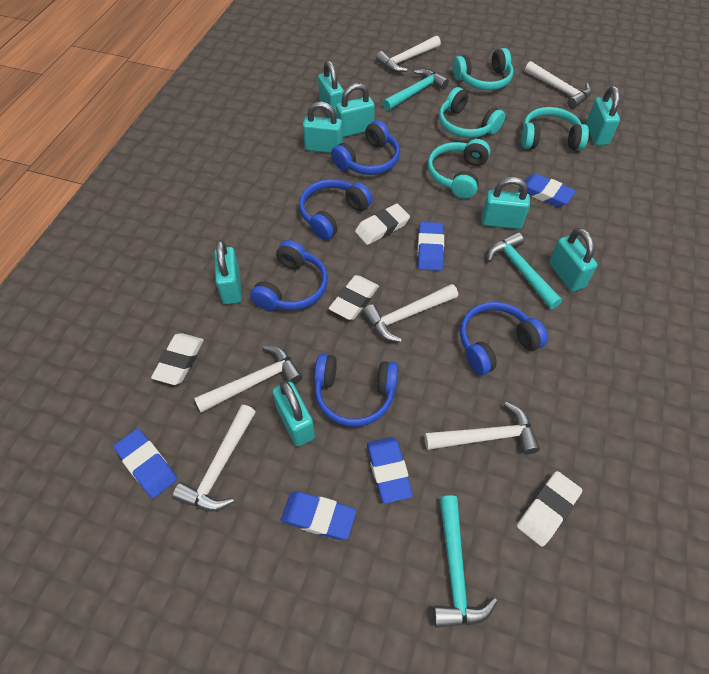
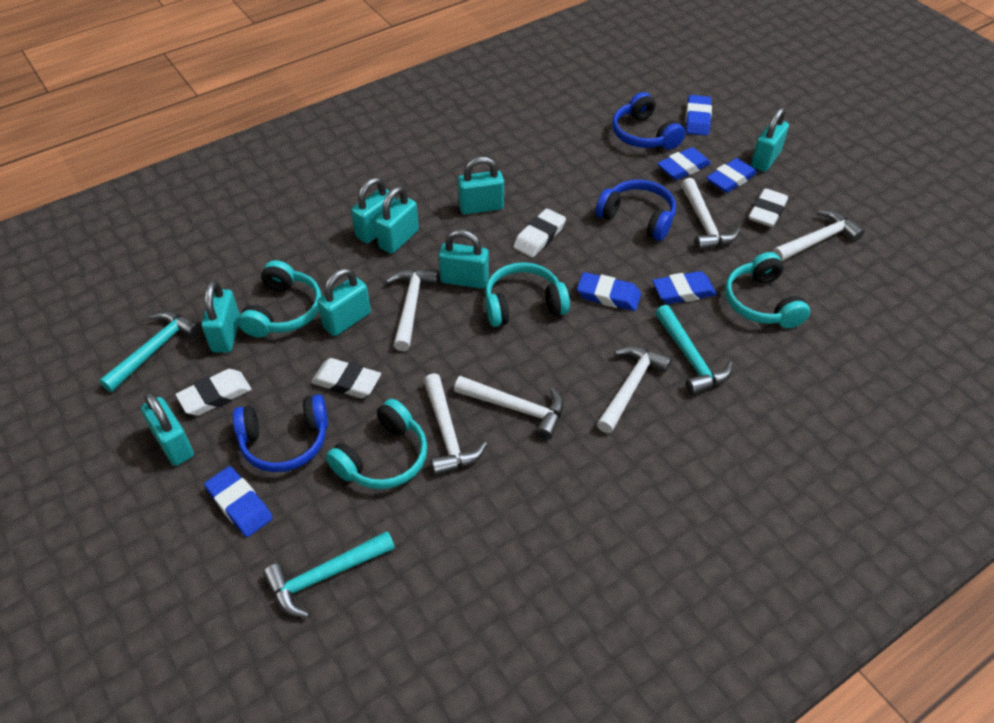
blue eraser: 5 -> 6
blue headphones: 5 -> 3

